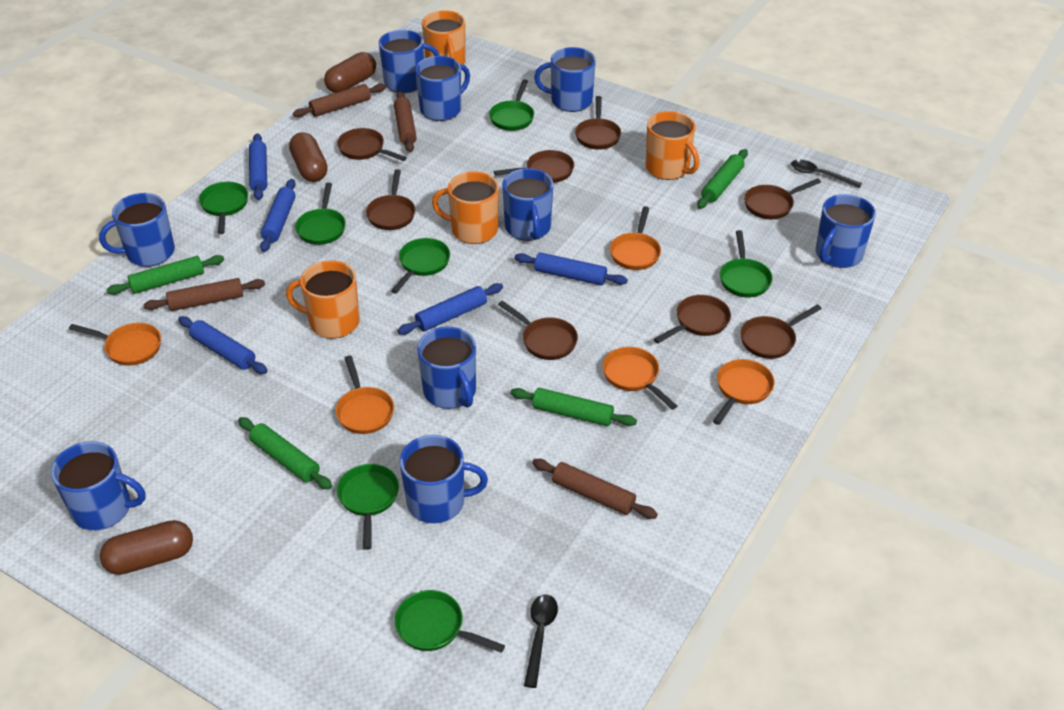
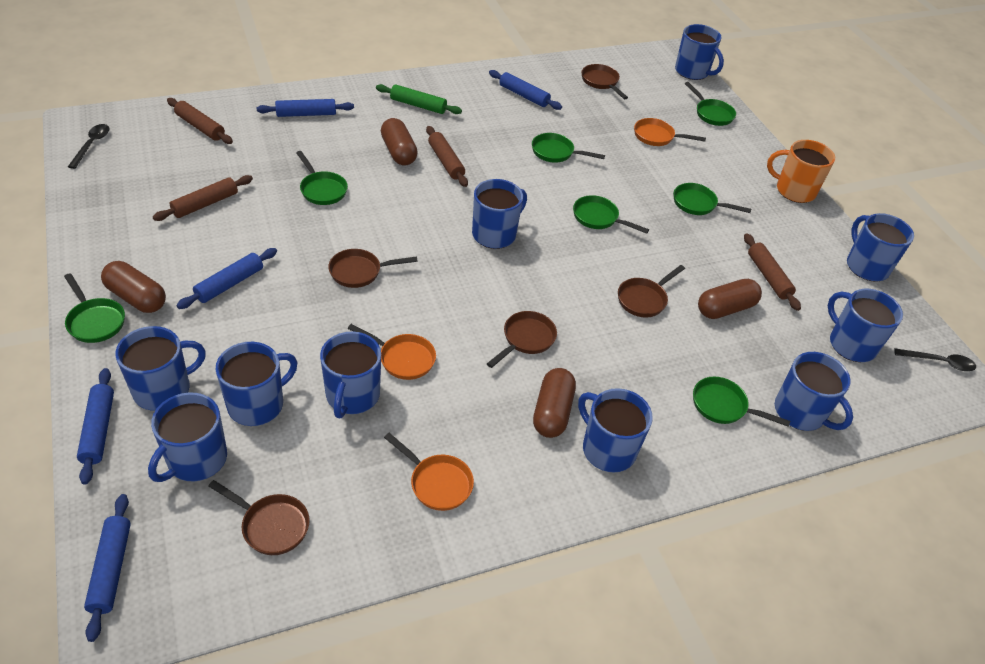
blue mug: 9 -> 10
brown capsule: 3 -> 4
brown pan: 8 -> 5
green rolling pin: 4 -> 1
orange mug: 4 -> 1
orange pan: 5 -> 3

